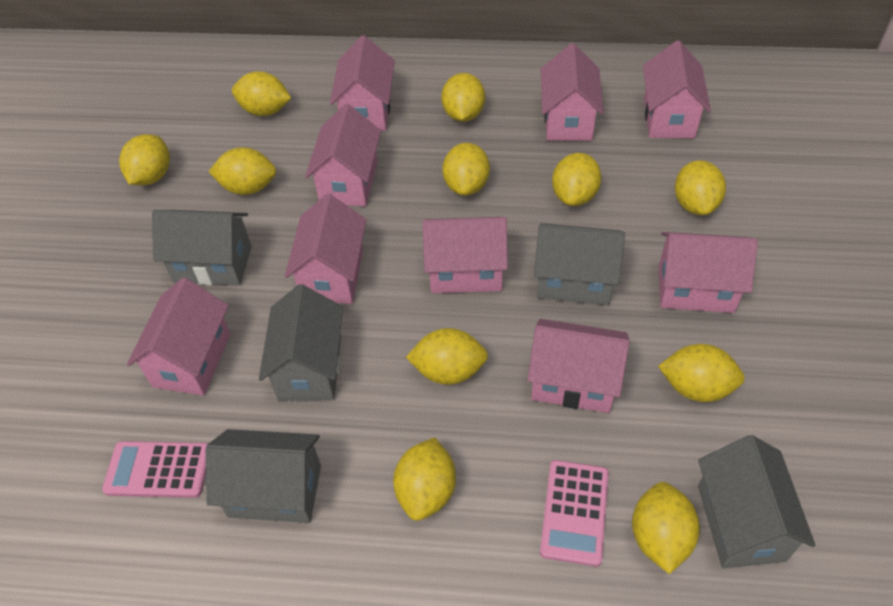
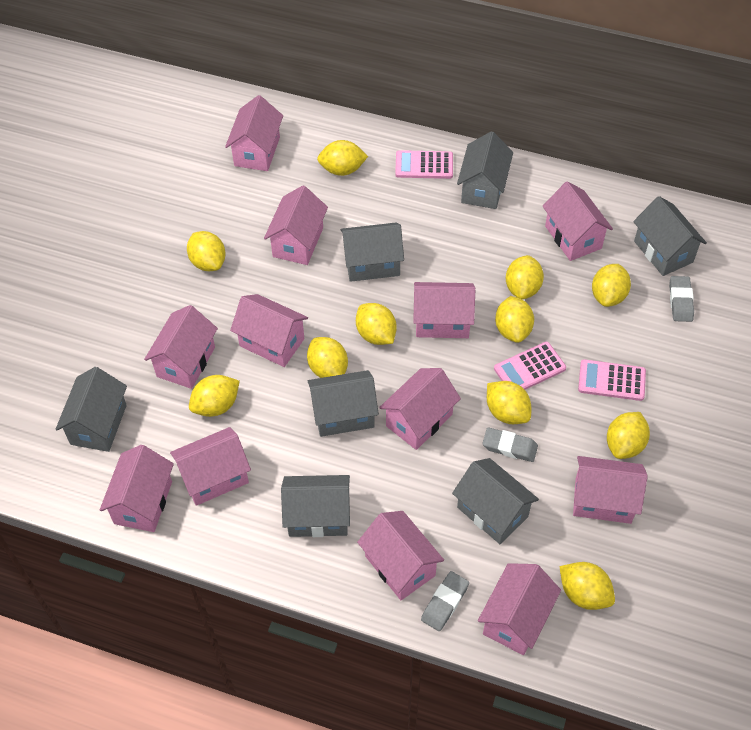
grey eraser: 0 -> 3
grey house: 5 -> 7
pink calculator: 2 -> 3
pink house: 9 -> 12

